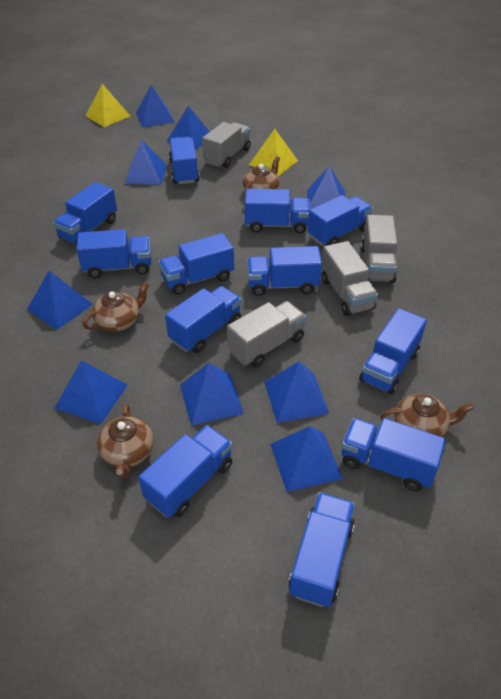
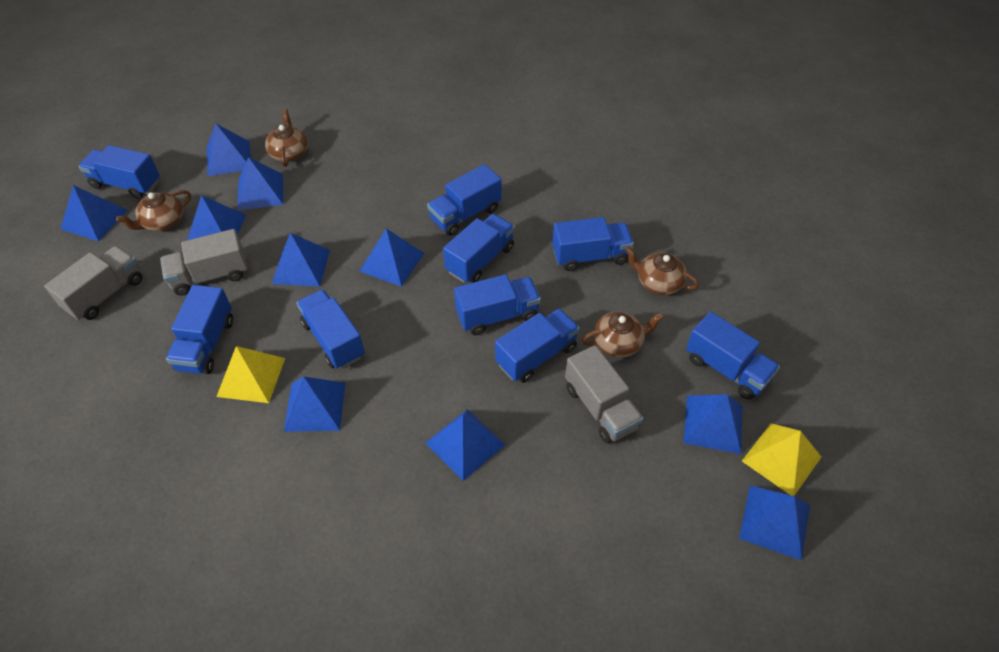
blue pyramid: 9 -> 10
blue truck: 12 -> 9
grey truck: 4 -> 3

